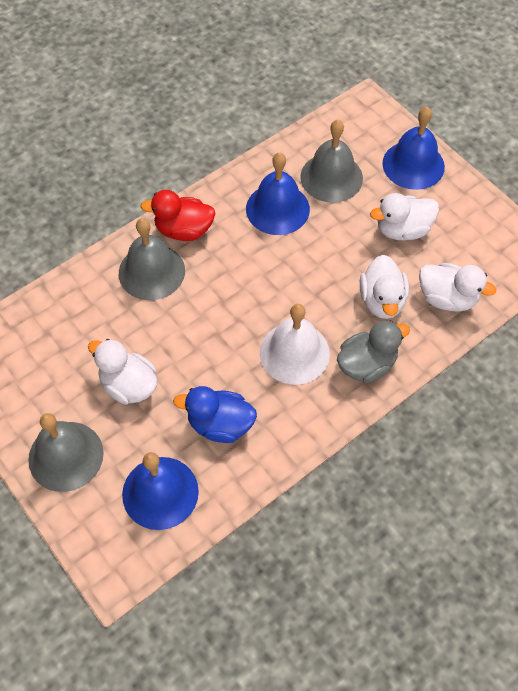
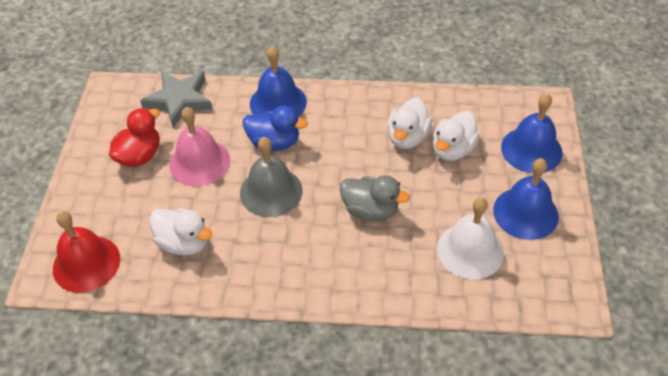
grey bell: 3 -> 1
grey star: 0 -> 1
pink bell: 0 -> 1
red bell: 0 -> 1
white duck: 4 -> 3

